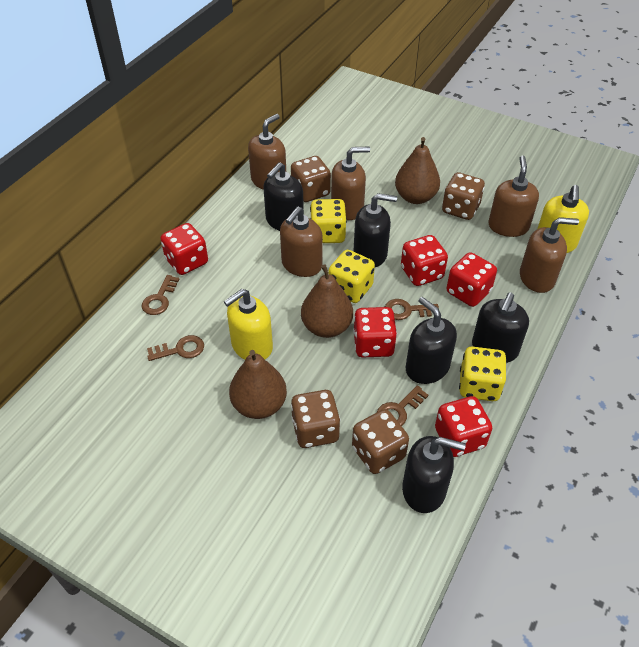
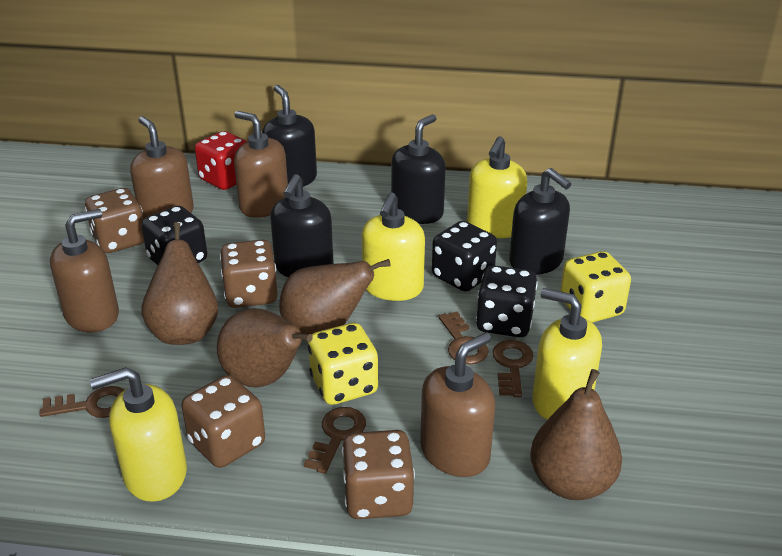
black dice: 0 -> 3
black soap dispenser: 5 -> 4
brown pear: 3 -> 4
brown soap dispenser: 5 -> 4
red dice: 5 -> 1
yellow dice: 3 -> 2
yellow soap dispenser: 2 -> 4

